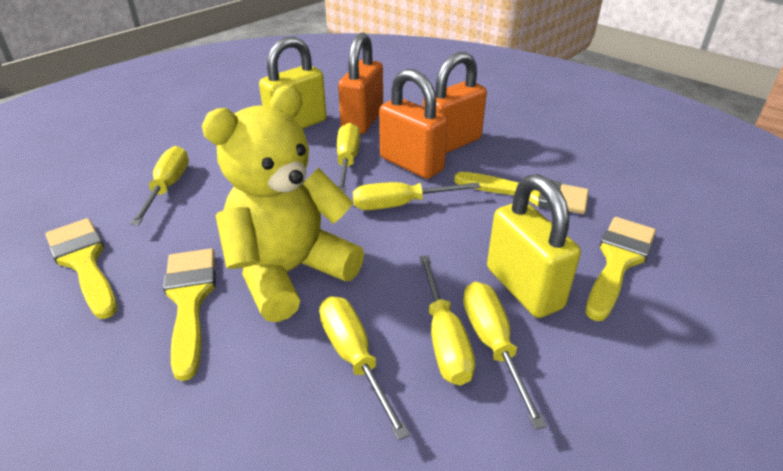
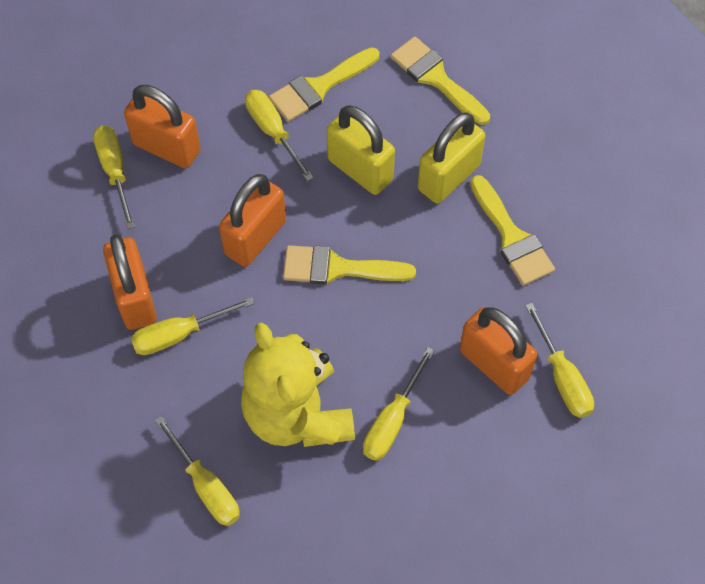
orange padlock: 3 -> 4

